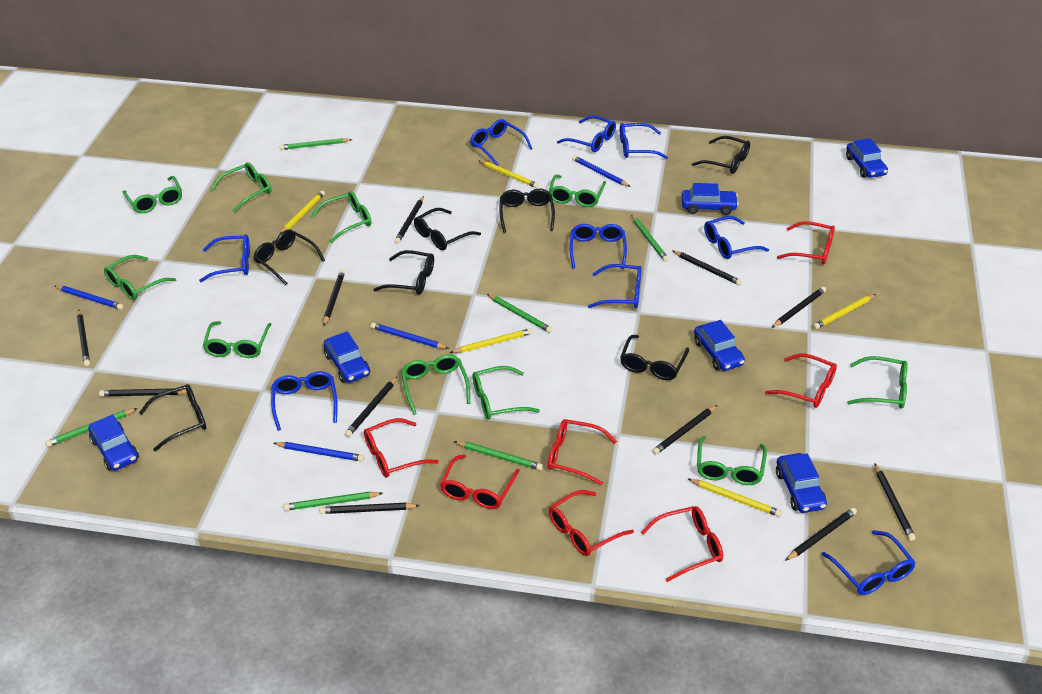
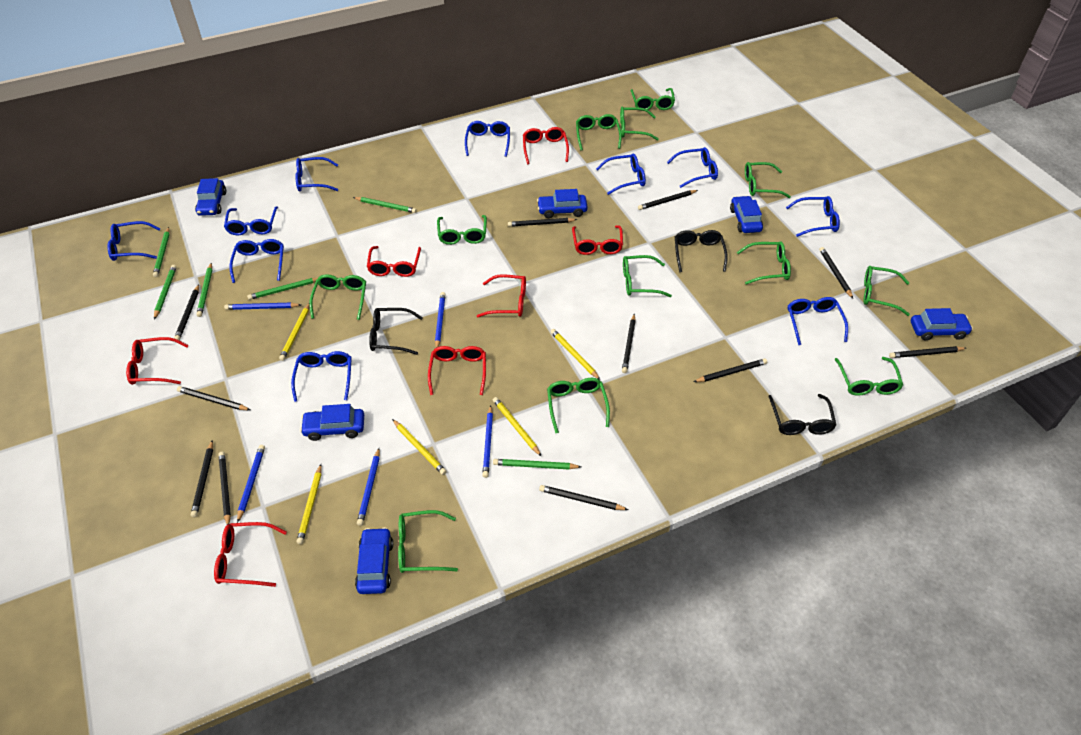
black glasses: 7 -> 3
blue glasses: 9 -> 10
blue pencil: 4 -> 5
green glasses: 10 -> 12

